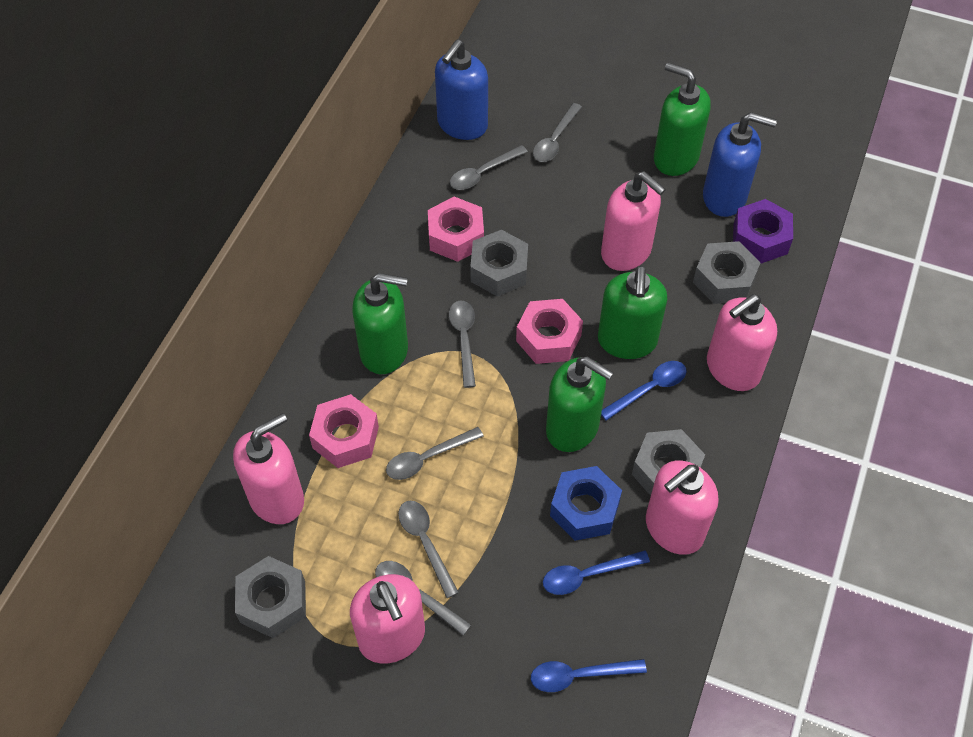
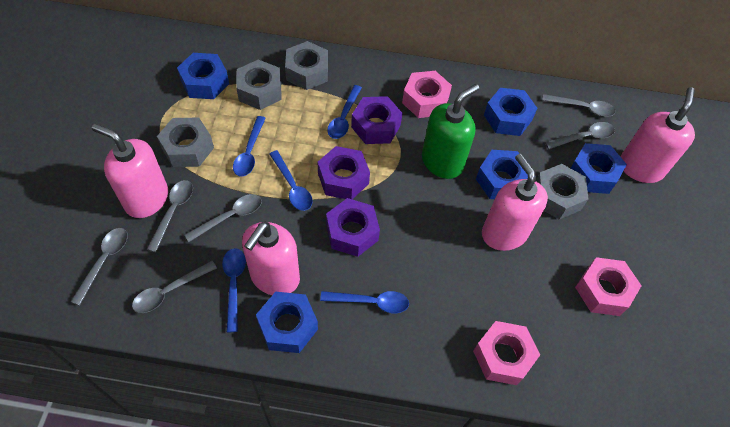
blue nut: 1 -> 5
blue soap dispenser: 2 -> 0
blue spoon: 3 -> 5
green soap dispenser: 4 -> 1
pink soap dispenser: 5 -> 4
purple nut: 1 -> 3

